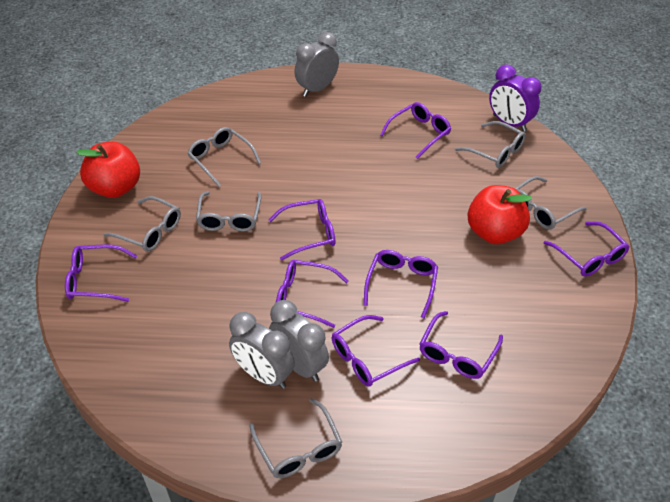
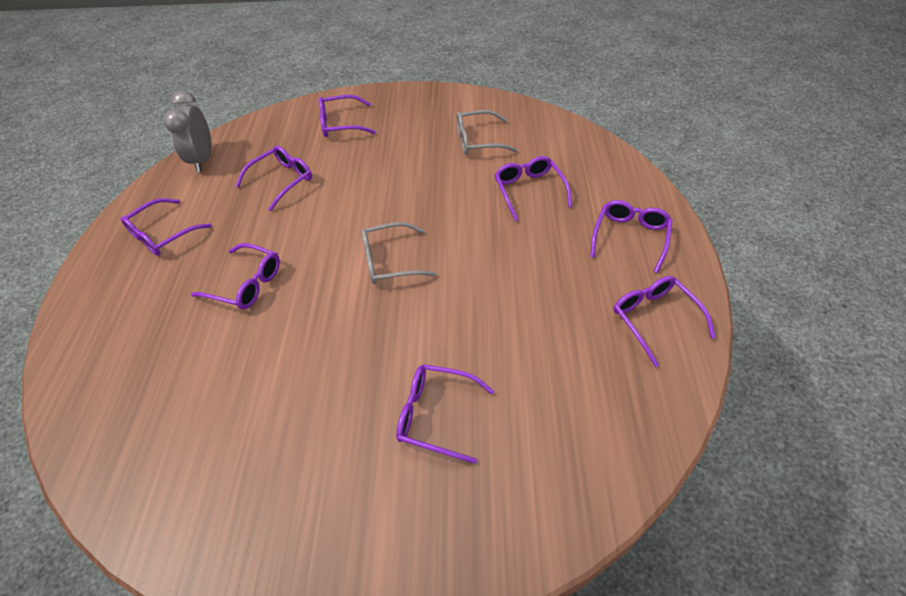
grey clock: 3 -> 1
grey glasses: 6 -> 2
purple clock: 1 -> 0
red apple: 2 -> 0

